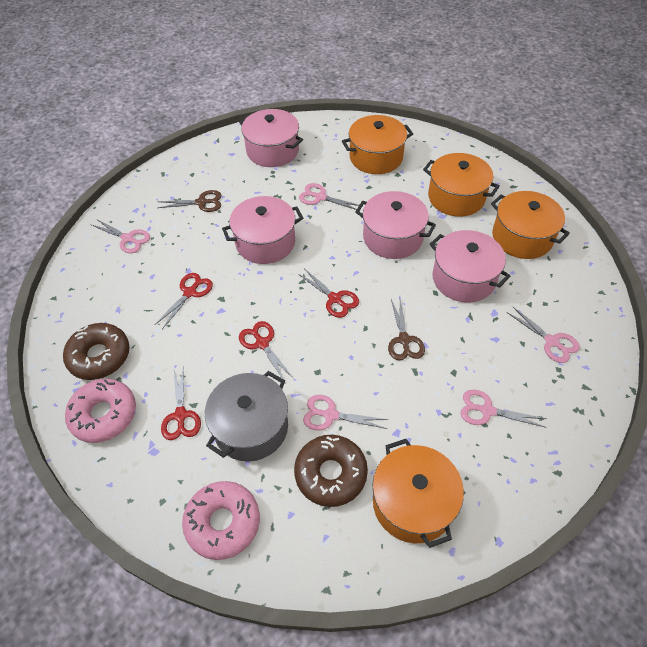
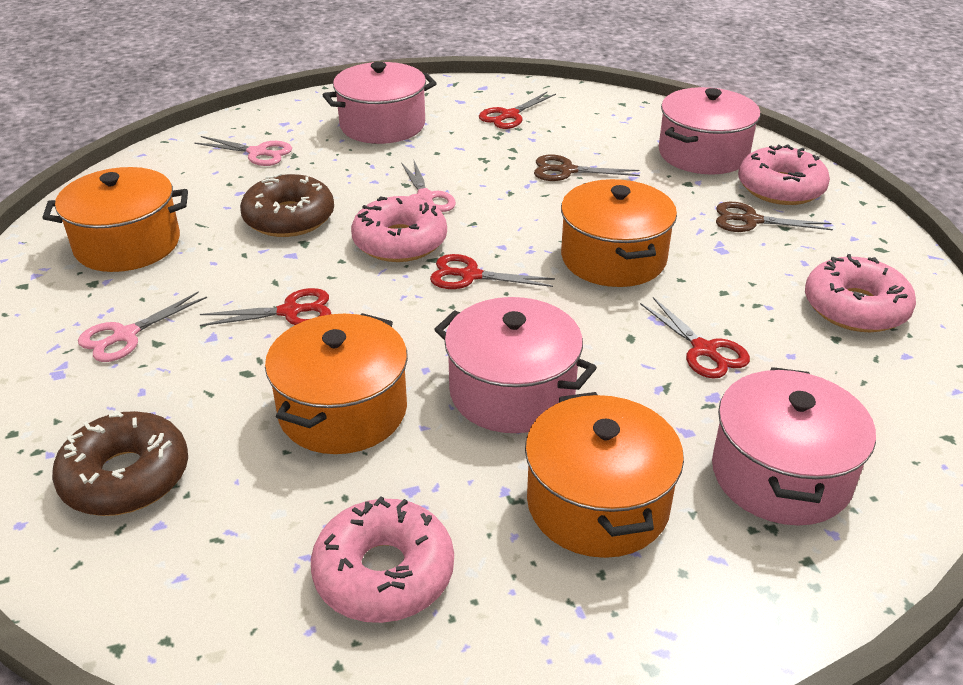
grey pot: 1 -> 0
pink donut: 2 -> 4
pink scissors: 5 -> 3

